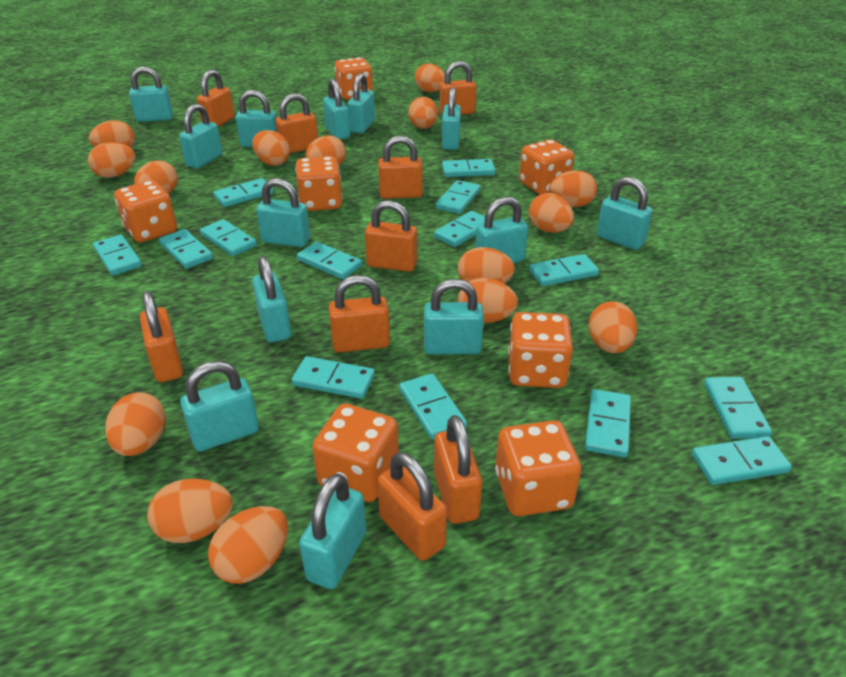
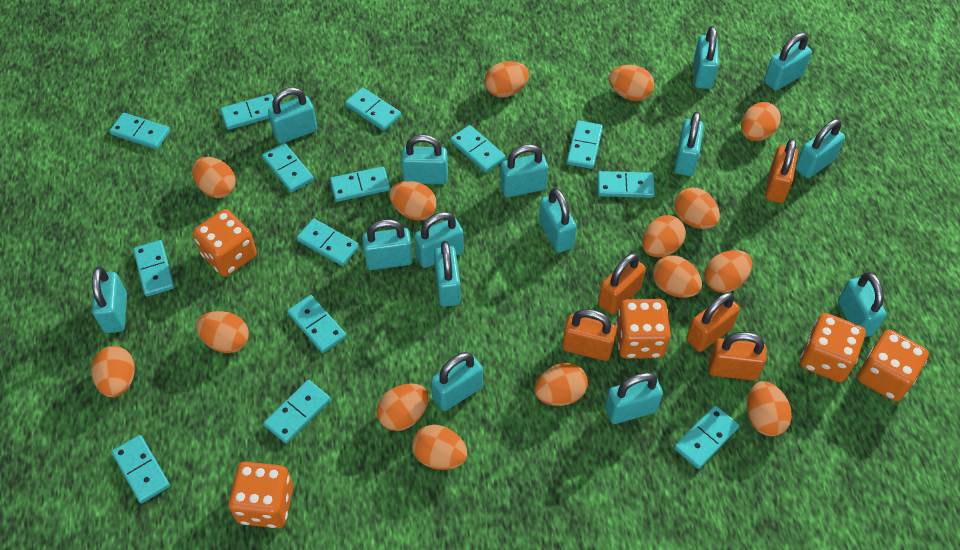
orange dice: 7 -> 5
orange padlock: 9 -> 5
turquoise padlock: 13 -> 15

